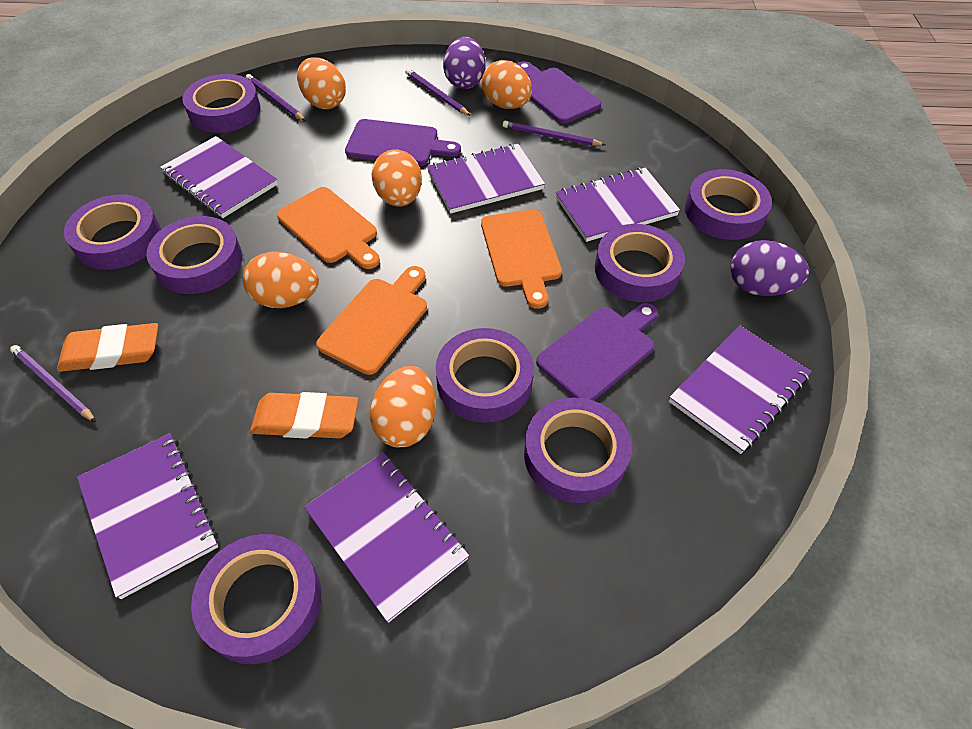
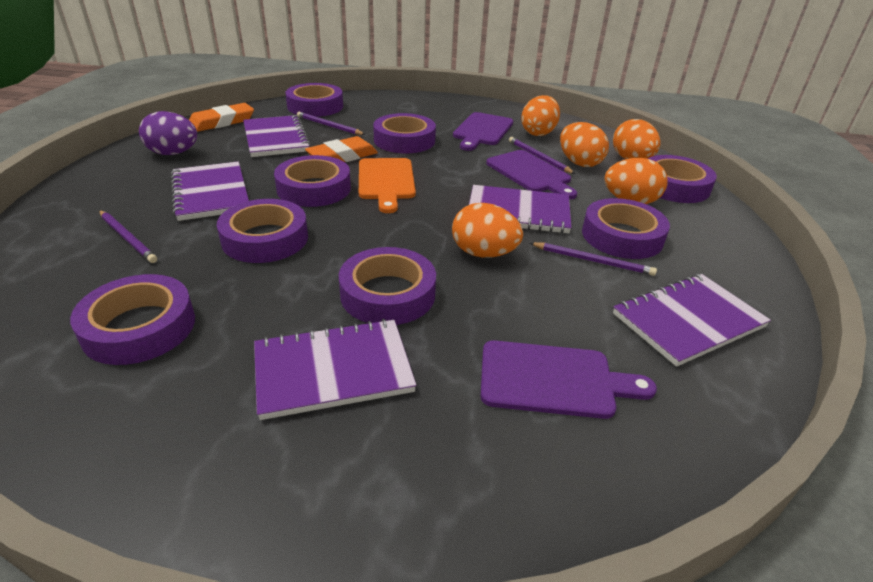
orange cutting board: 3 -> 1
purple egg: 2 -> 1
purple notebook: 6 -> 5

